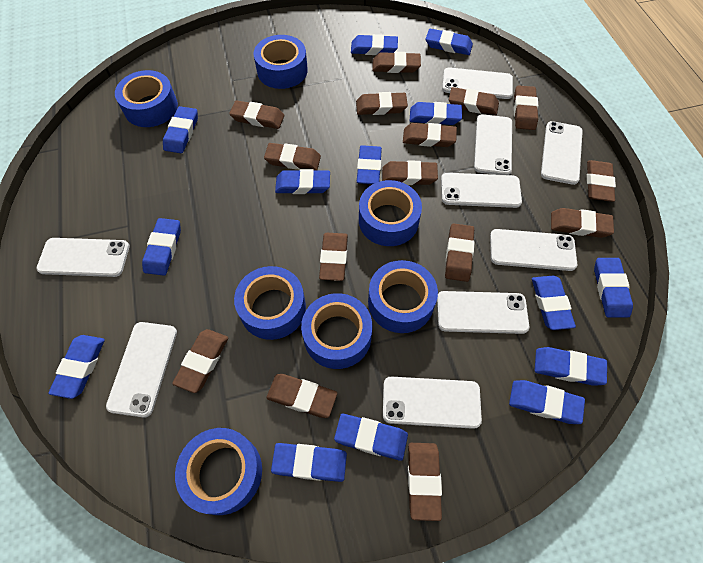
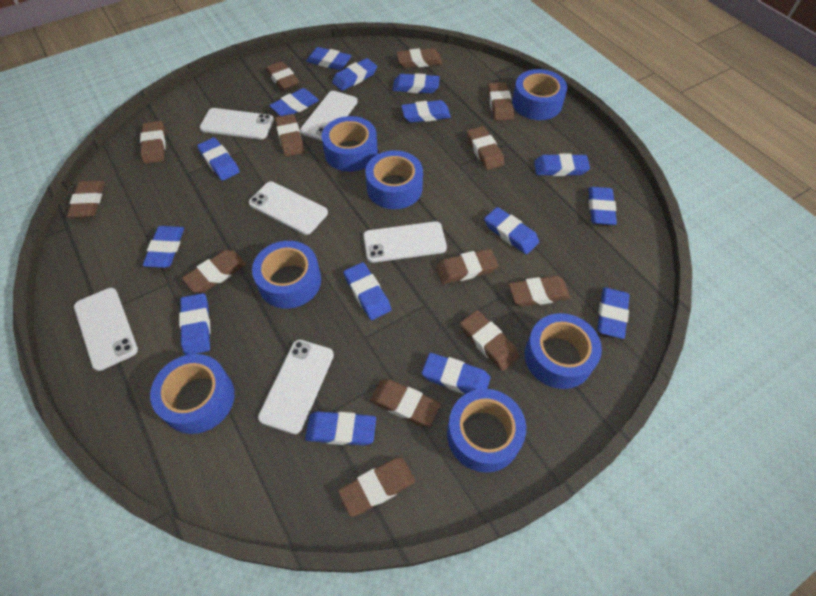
blue eraser: 14 -> 15
brown eraser: 15 -> 13
white phone: 9 -> 6

